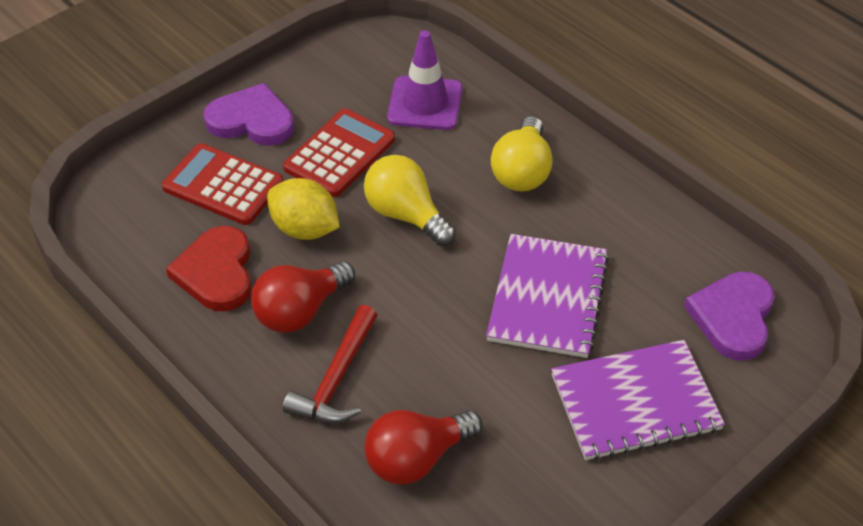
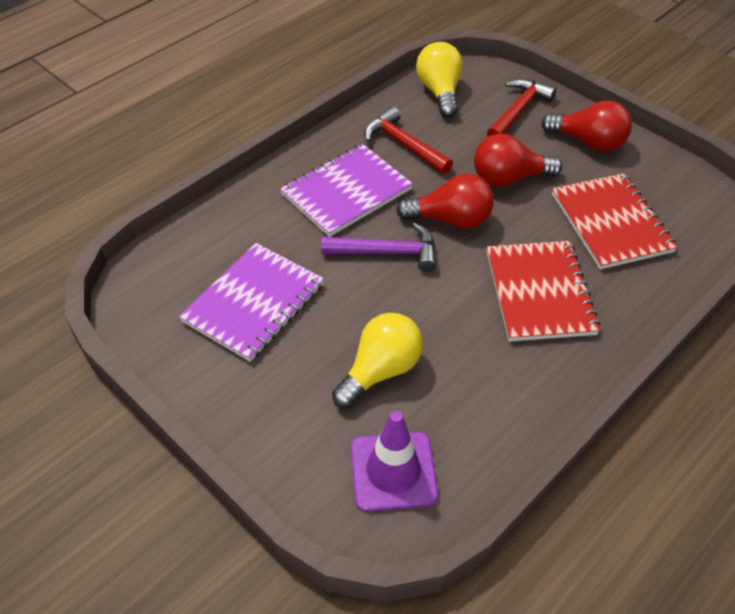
purple hammer: 0 -> 1
purple heart: 2 -> 0
red calculator: 2 -> 0
red hammer: 1 -> 2
red heart: 1 -> 0
red light bulb: 2 -> 3
red notebook: 0 -> 2
yellow lemon: 1 -> 0

